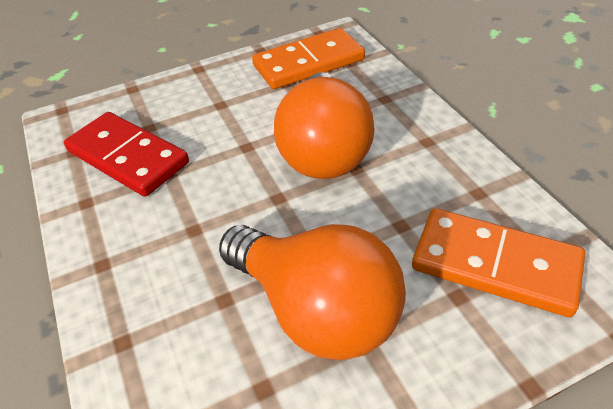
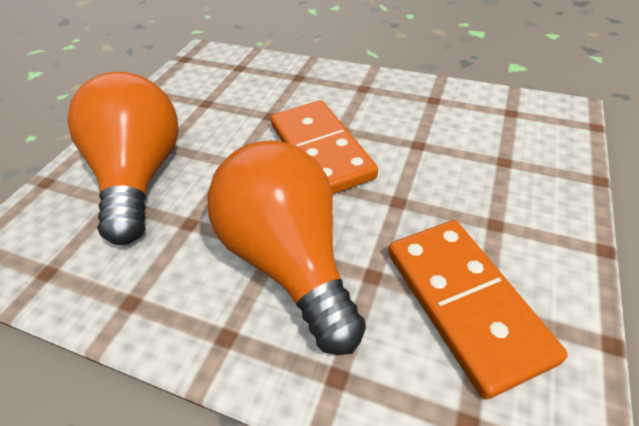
red domino: 1 -> 0

